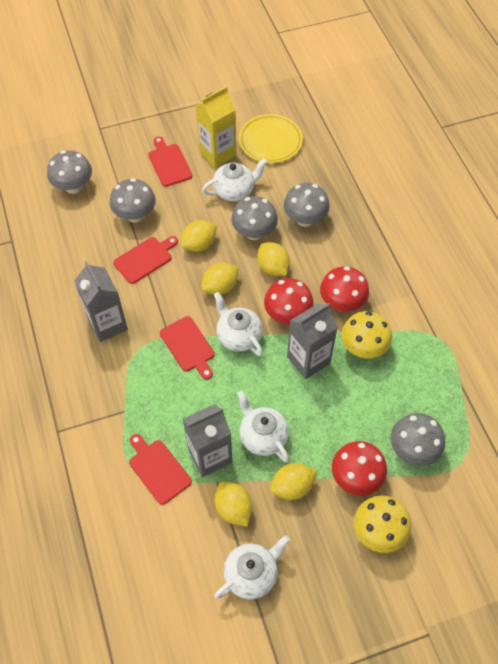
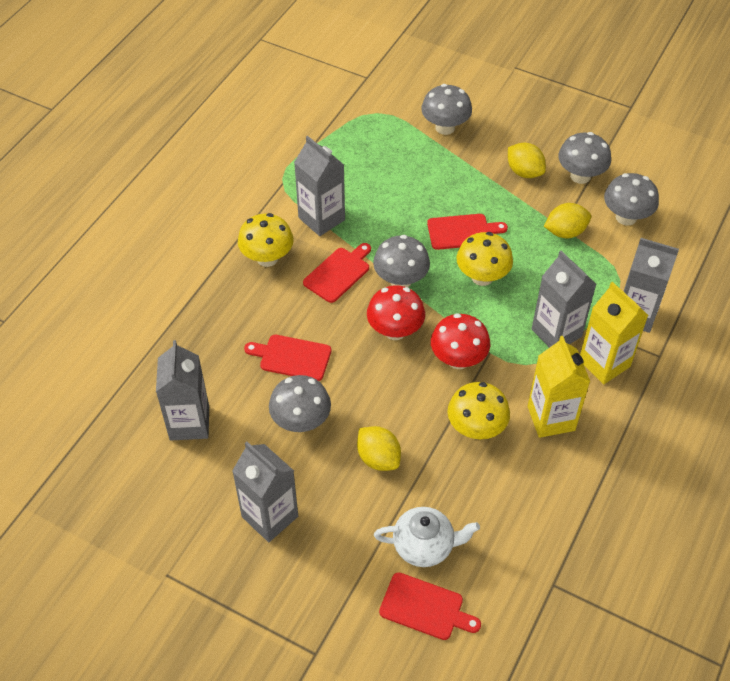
grey carton: 3 -> 5
red mushroom: 3 -> 2
white teapot: 4 -> 1
yellow carton: 1 -> 2
yellow lemon: 5 -> 3
yellow mushroom: 2 -> 3
yellow plate: 1 -> 0

